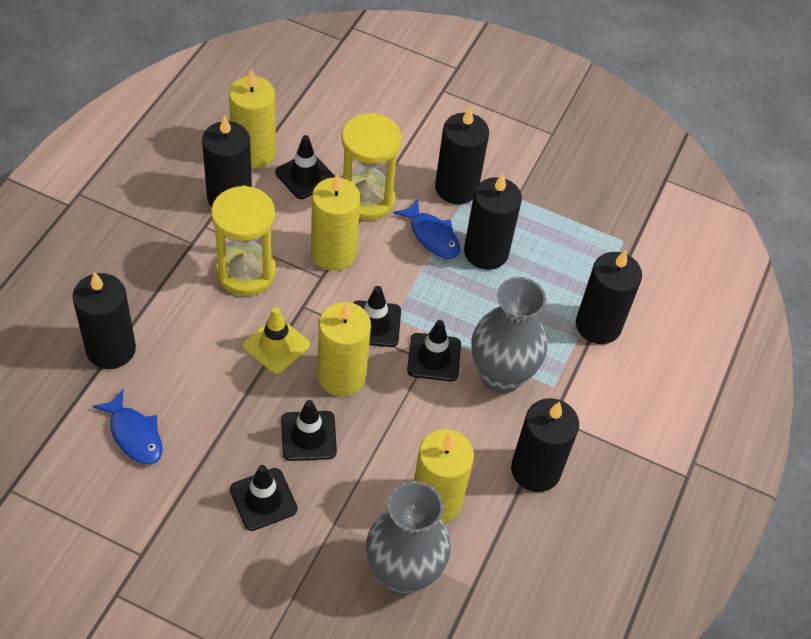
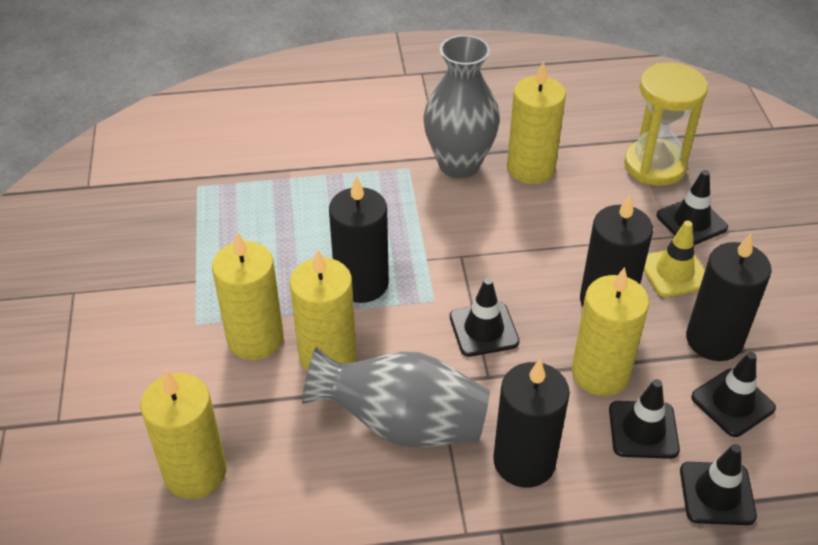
black candle: 6 -> 4
blue fish: 2 -> 0
yellow candle: 4 -> 5
yellow hourglass: 2 -> 1

